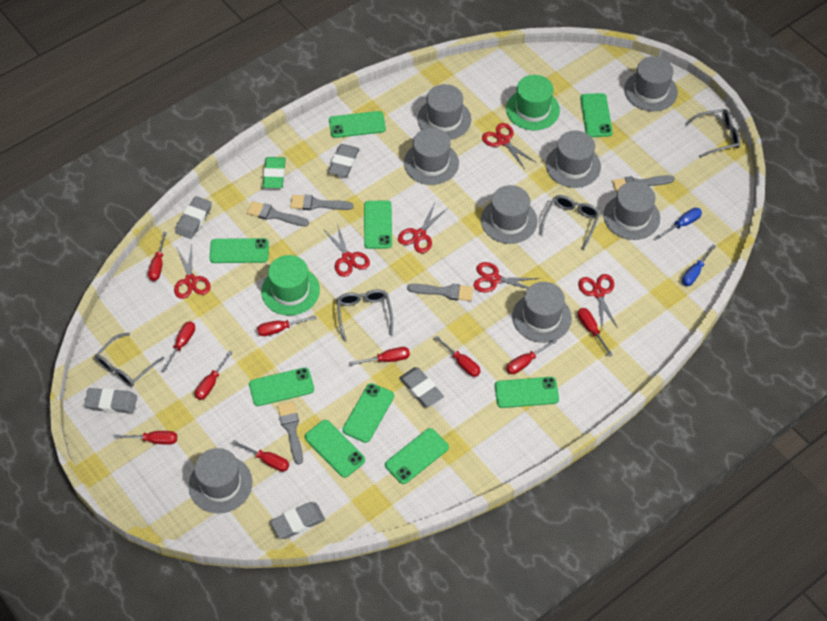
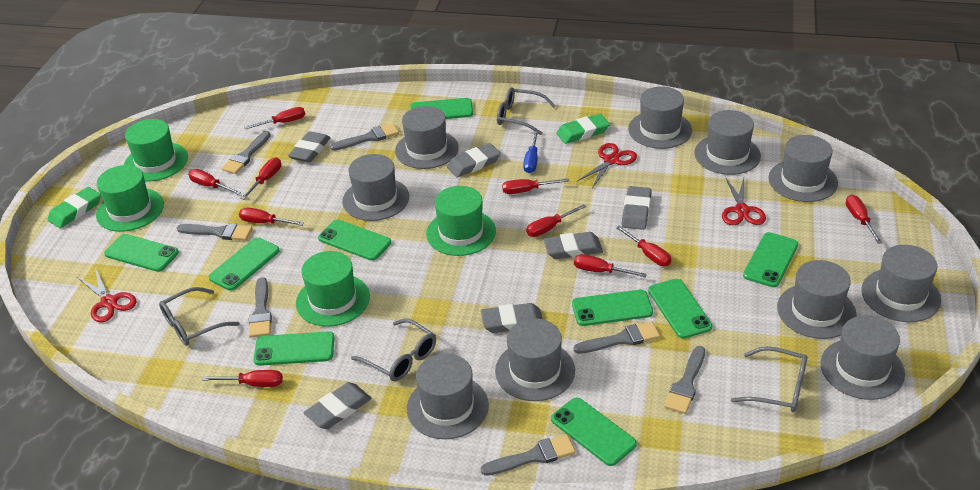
blue screwdriver: 2 -> 1
green eraser: 1 -> 2
green hat: 2 -> 4
grey brush: 5 -> 7
grey eraser: 5 -> 6
grey hat: 8 -> 10
red scissors: 6 -> 3

